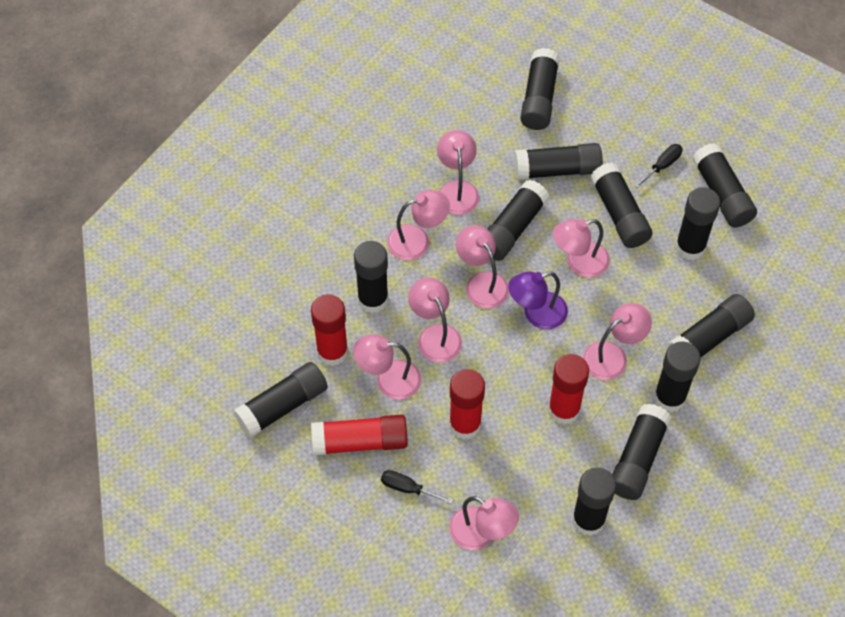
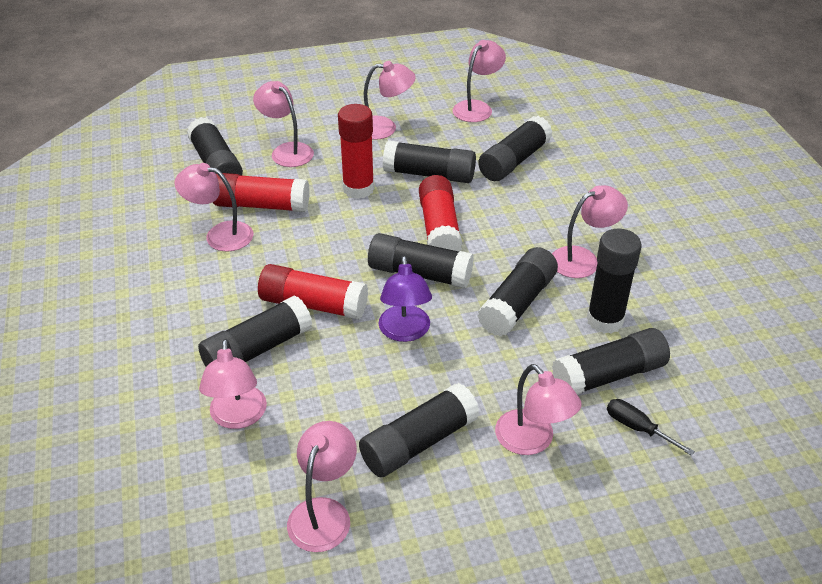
black glue stick: 12 -> 9
black screwdriver: 2 -> 1

